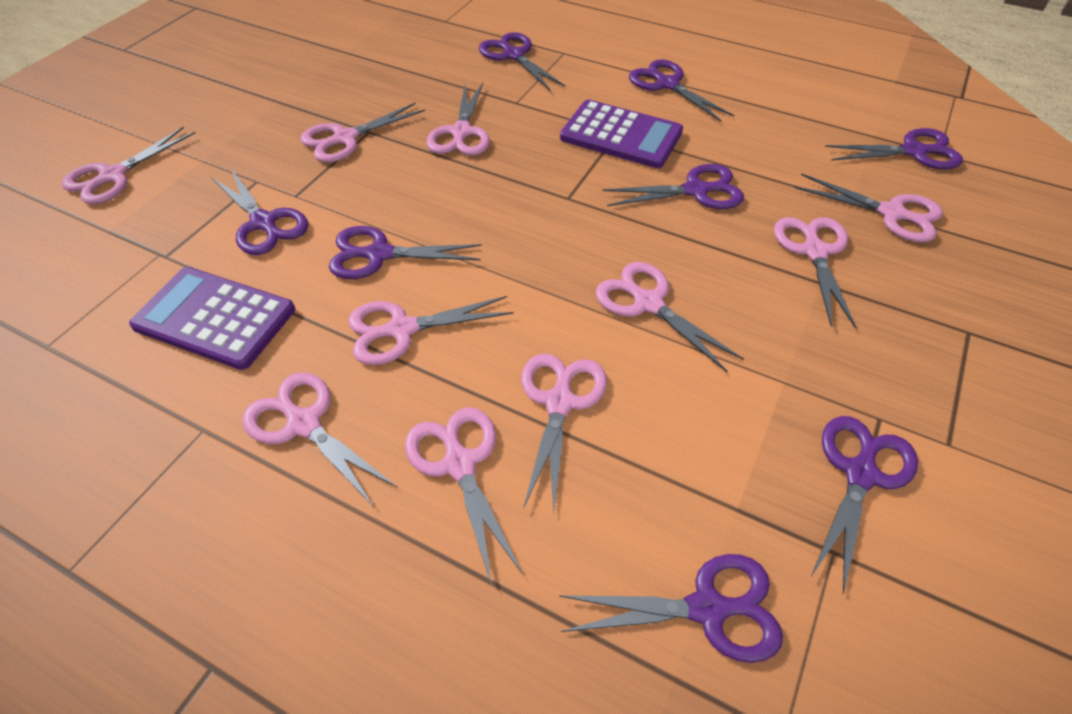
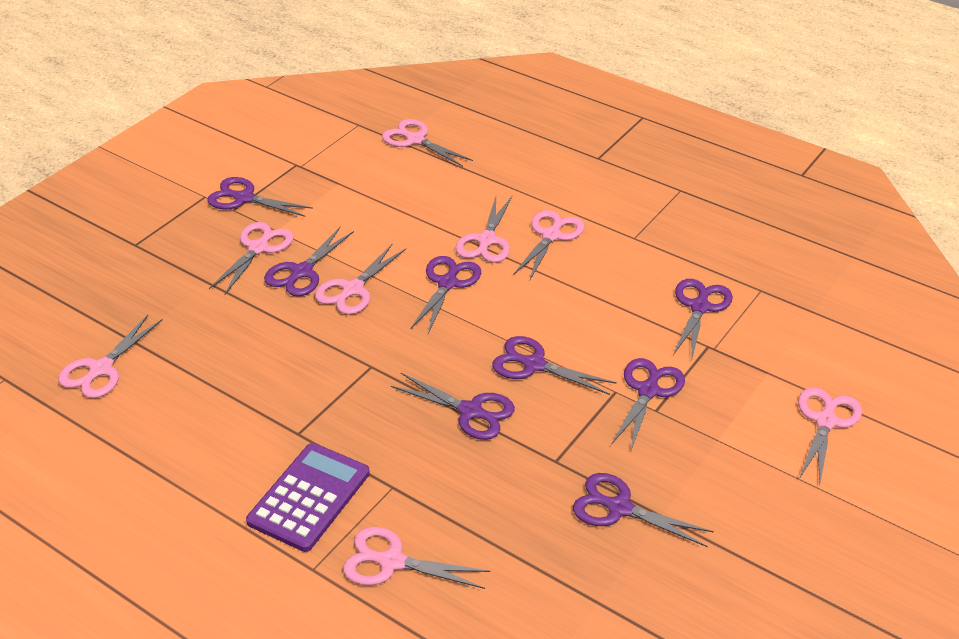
pink scissors: 10 -> 8
purple calculator: 2 -> 1

